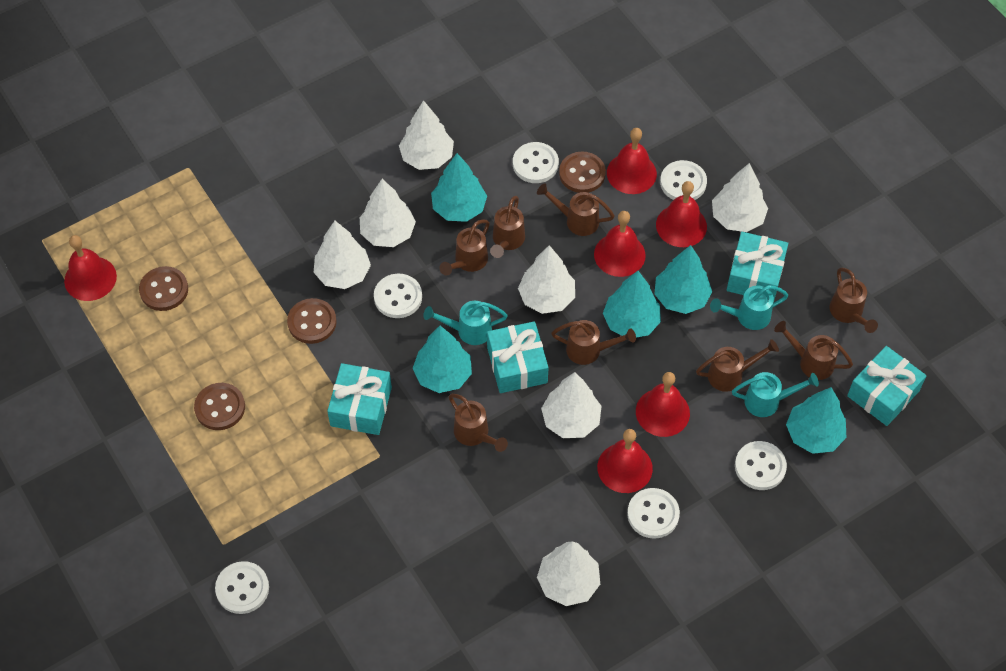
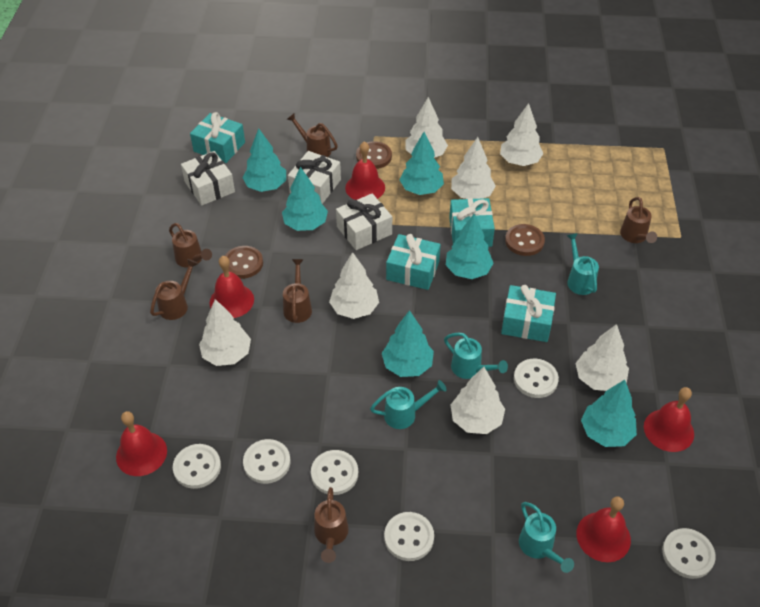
brown button: 4 -> 3
brown watering can: 8 -> 6
red bell: 6 -> 5
turquoise tree: 5 -> 6
turquoise watering can: 3 -> 4
white gift: 0 -> 3

